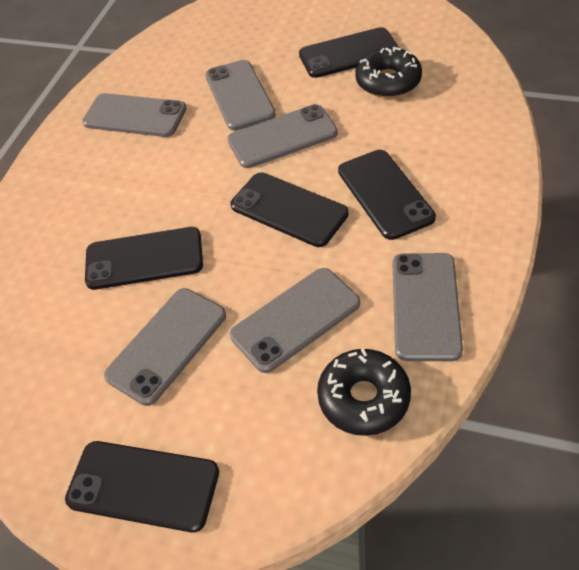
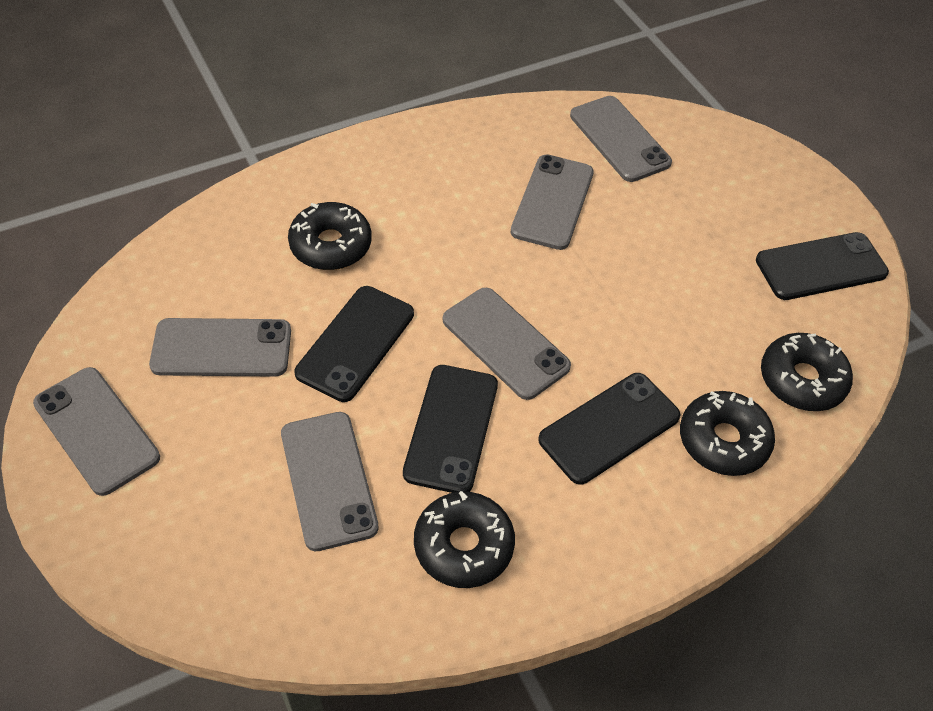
black donut: 2 -> 4
black phone: 5 -> 4

